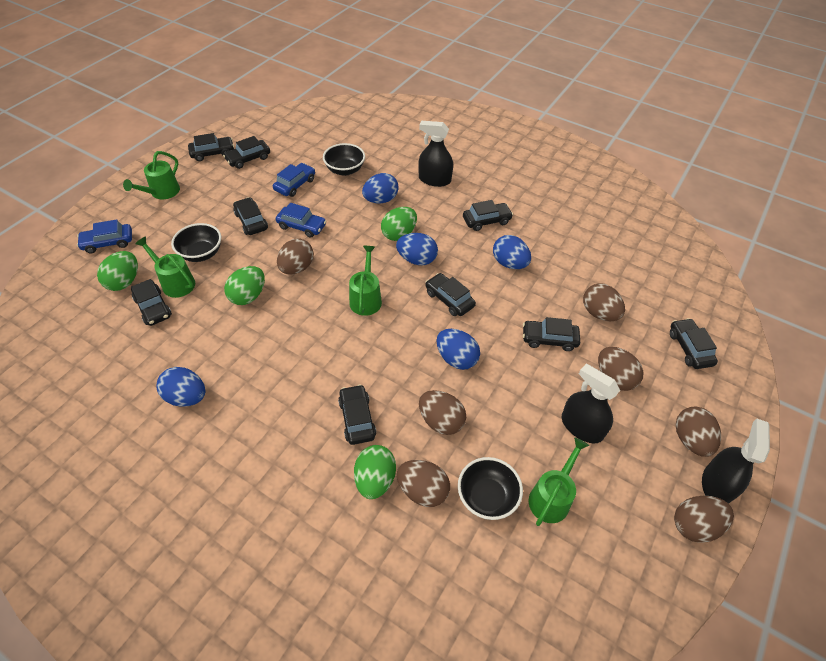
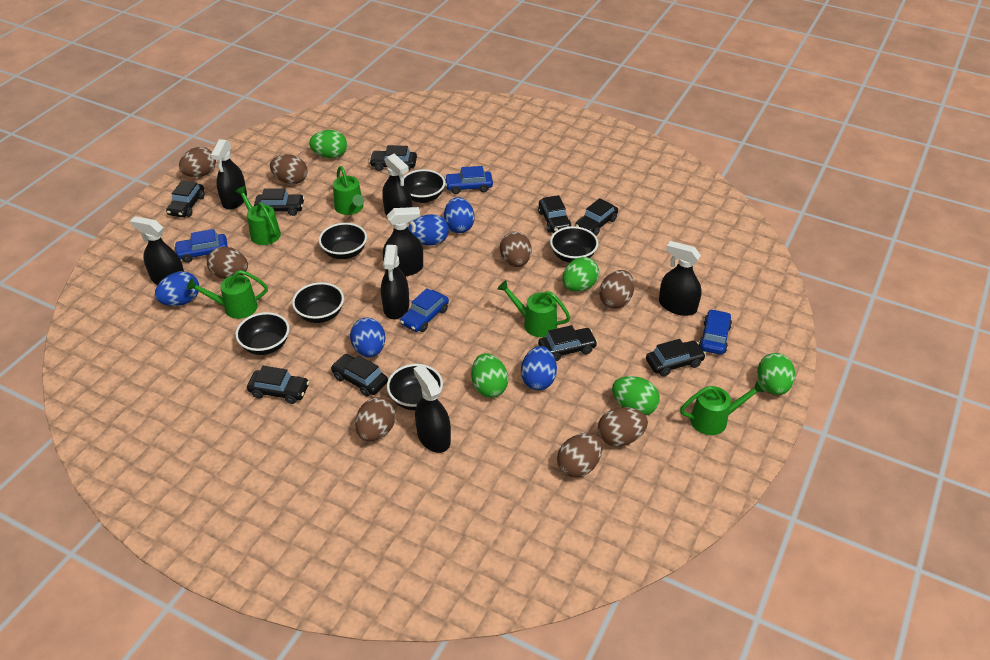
black bowl: 3 -> 6
black spray bottle: 3 -> 7
blue car: 3 -> 4
brown egg: 7 -> 8
green egg: 4 -> 5
green watering can: 4 -> 5

